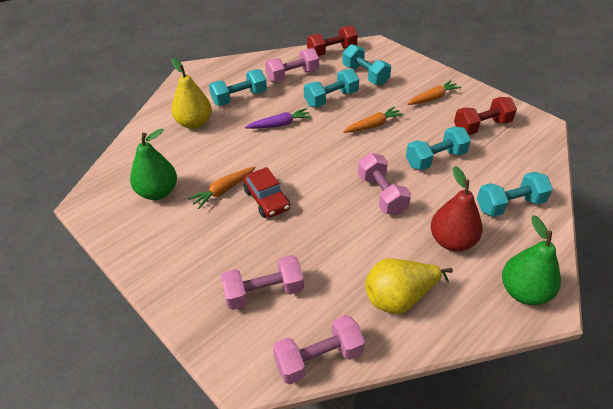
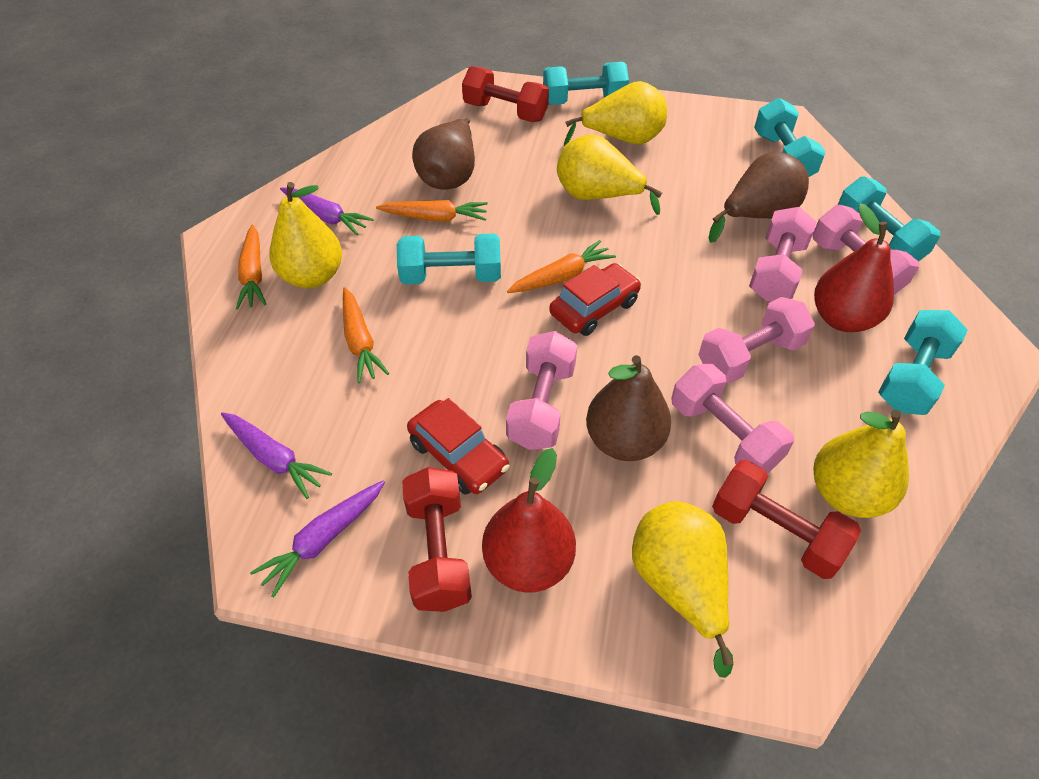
brown pear: 0 -> 3
green pear: 2 -> 0
orange carrot: 3 -> 4
pink dumbbell: 4 -> 5
purple carrot: 1 -> 3
red car: 1 -> 2
red dumbbell: 2 -> 3
red pear: 1 -> 2
yellow pear: 2 -> 5

